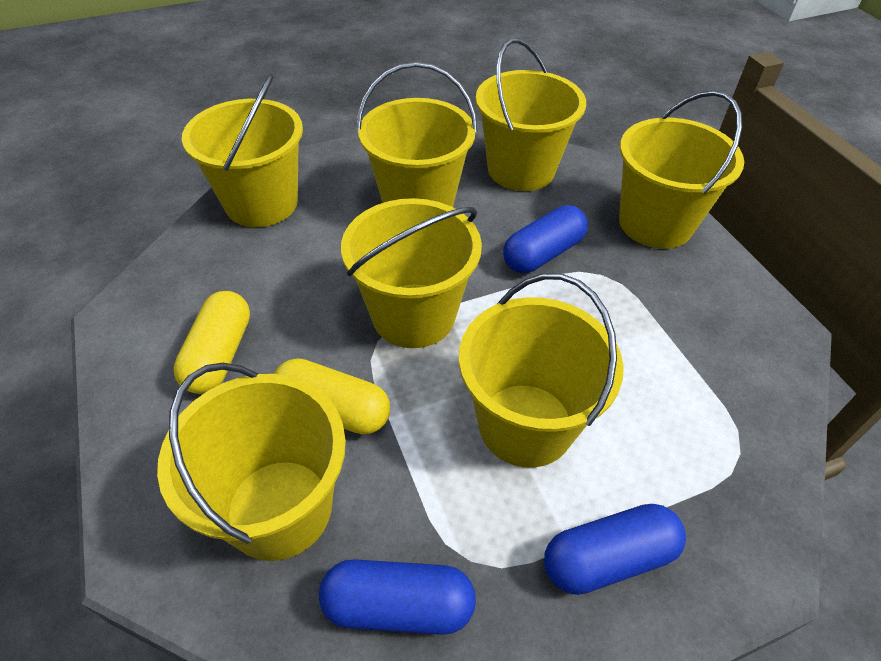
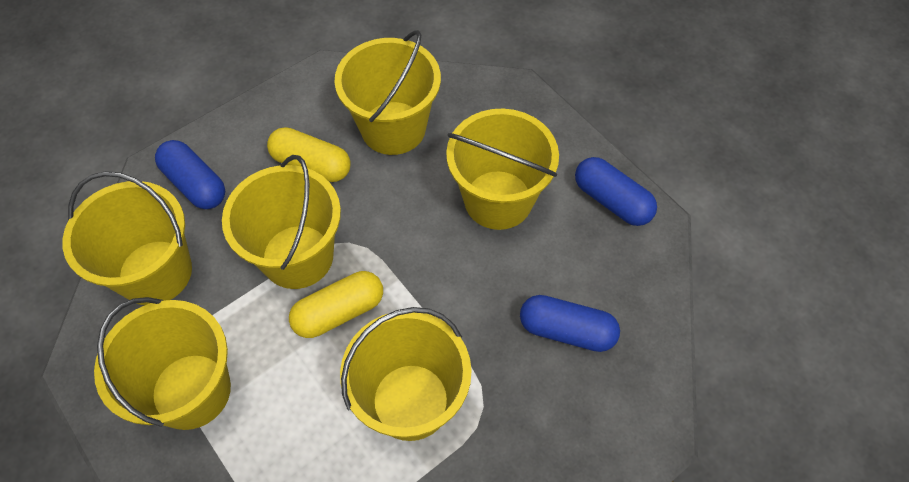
yellow bucket: 7 -> 6

